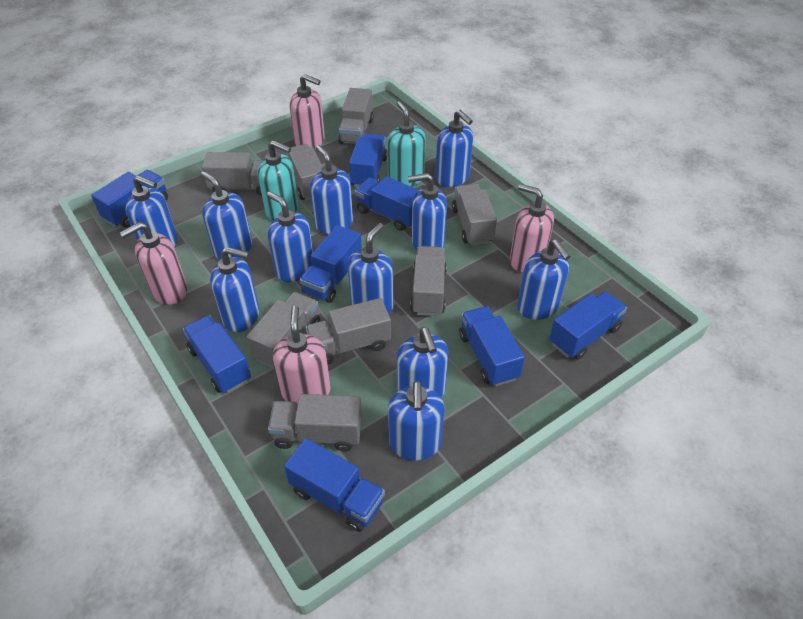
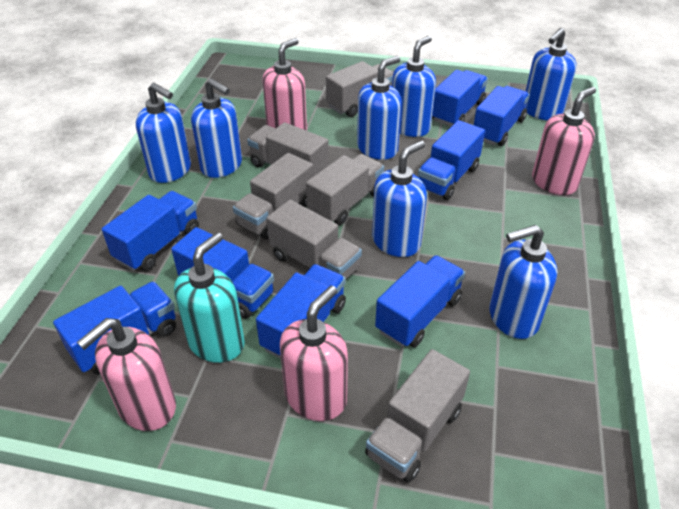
blue soap dispenser: 11 -> 7
grey truck: 8 -> 6
turquoise soap dispenser: 2 -> 1

